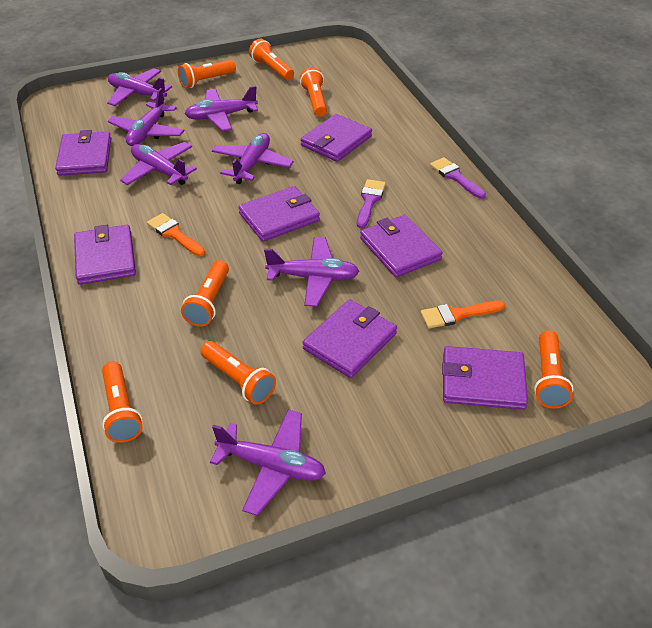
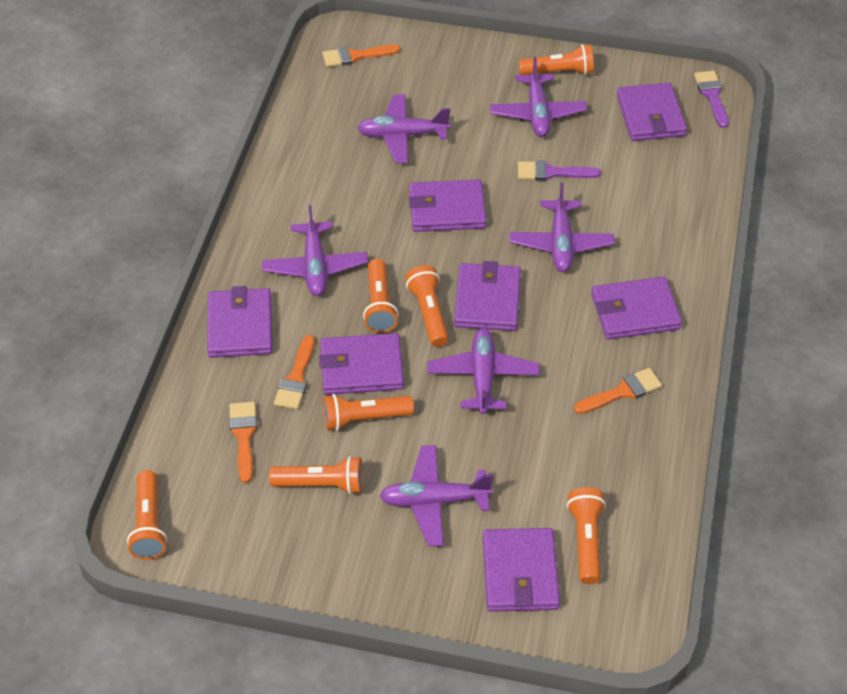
orange brush: 2 -> 4
purple plane: 7 -> 6

